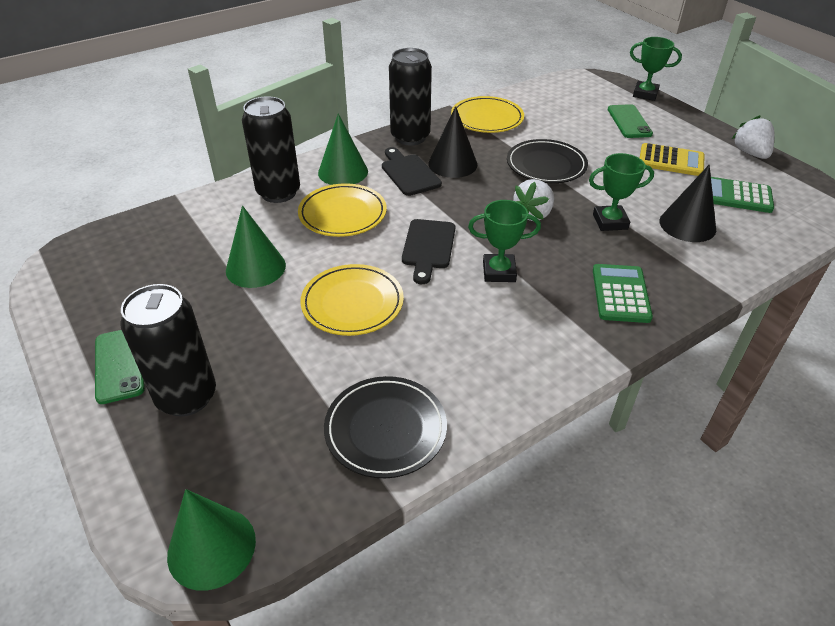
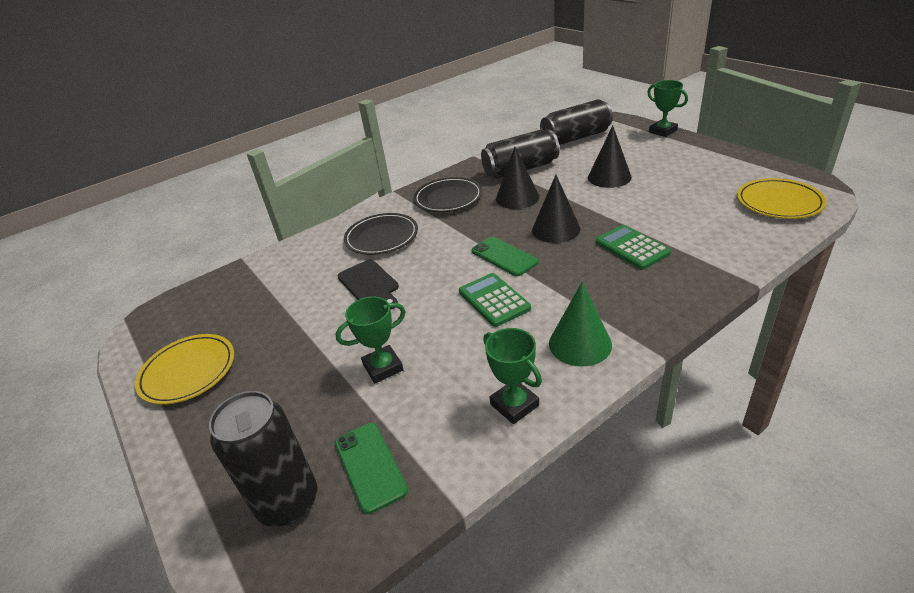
black cone: 2 -> 3
black cutting board: 2 -> 1
green cone: 3 -> 1
white strawberry: 2 -> 0
yellow calculator: 1 -> 0
yellow plate: 3 -> 2

